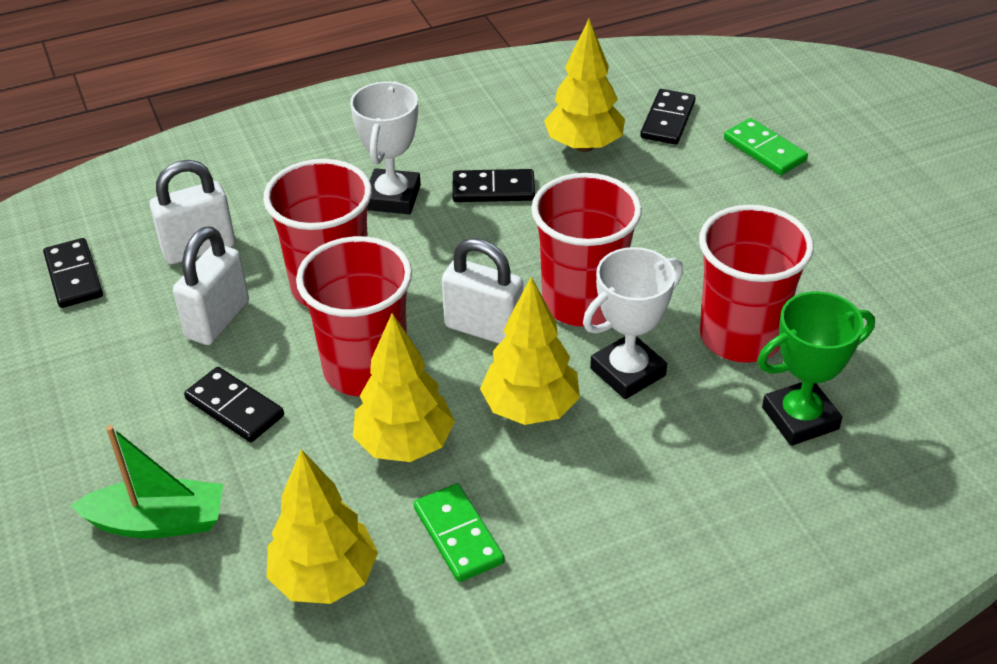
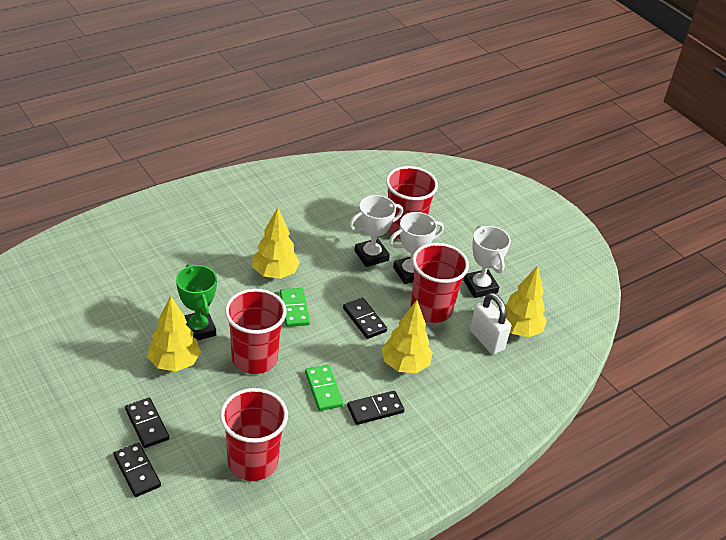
green boat: 1 -> 0
white padlock: 3 -> 1
white trophy: 2 -> 3

